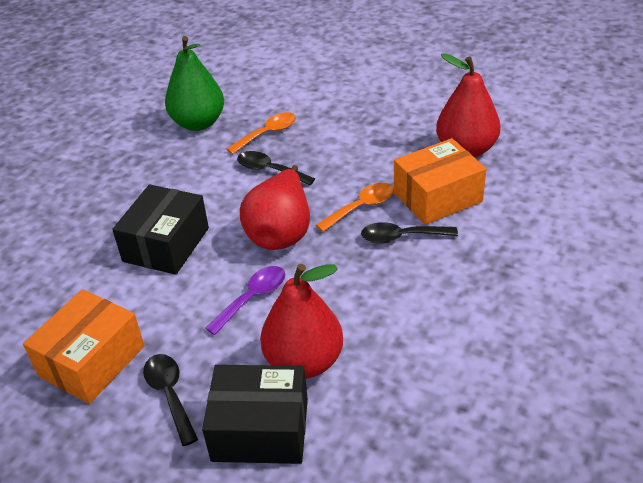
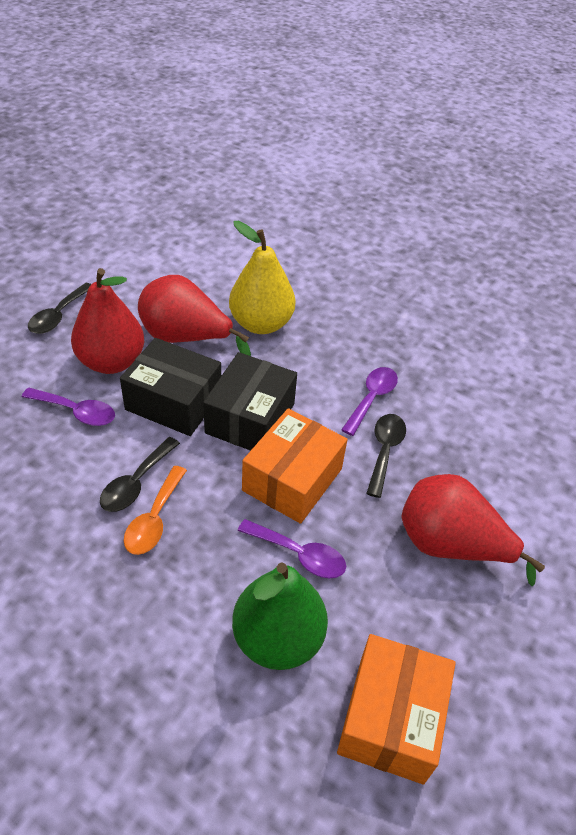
orange spoon: 2 -> 1
purple spoon: 1 -> 3
yellow pear: 0 -> 1

